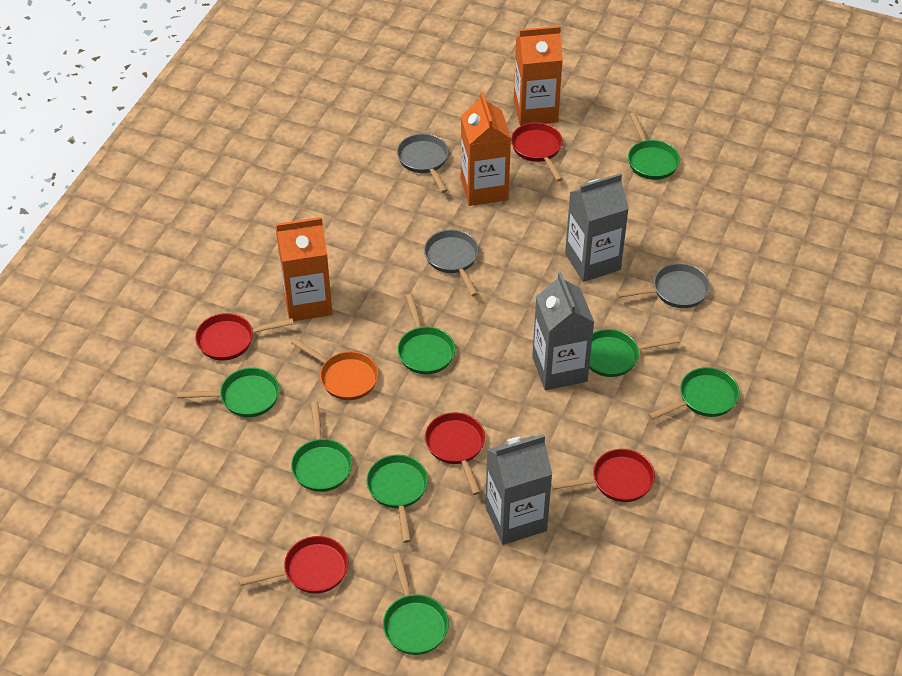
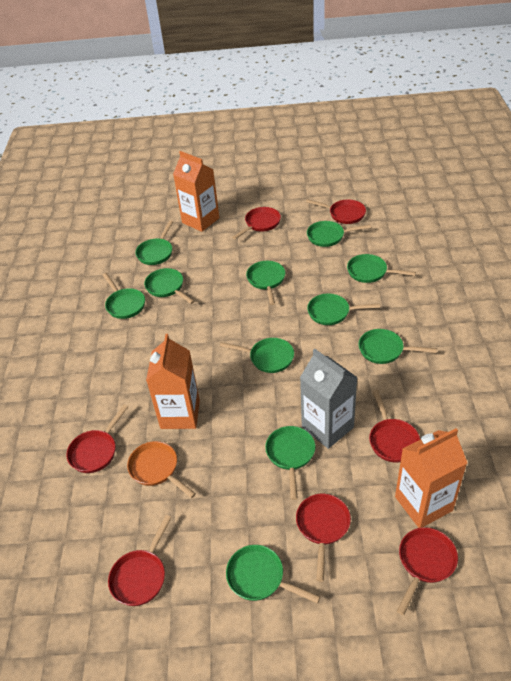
green pan: 8 -> 11
grey carton: 3 -> 1
grey pan: 3 -> 0
red pan: 5 -> 7

